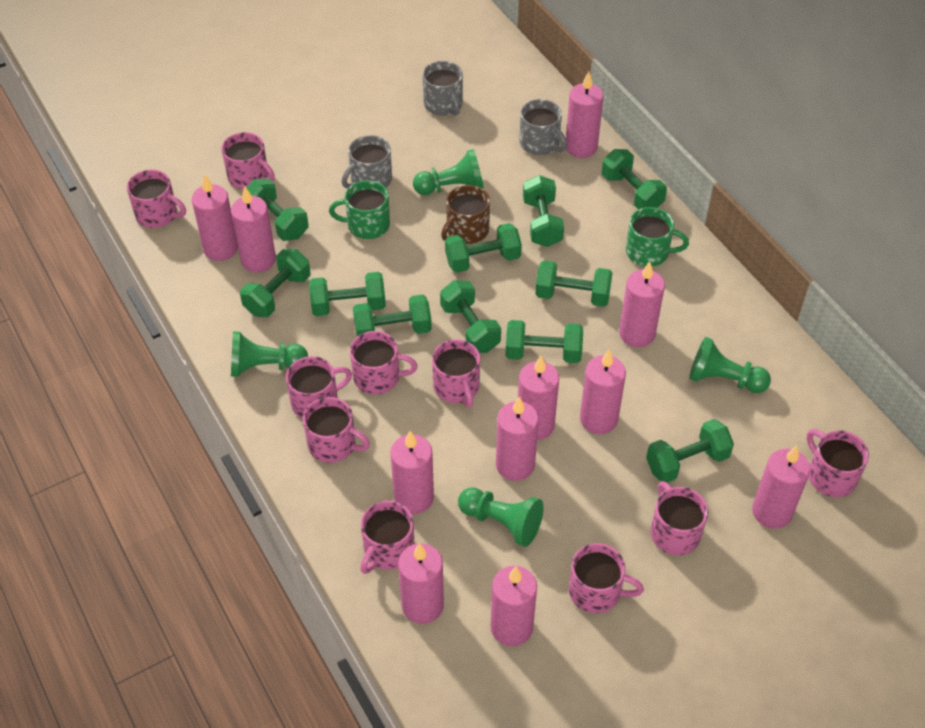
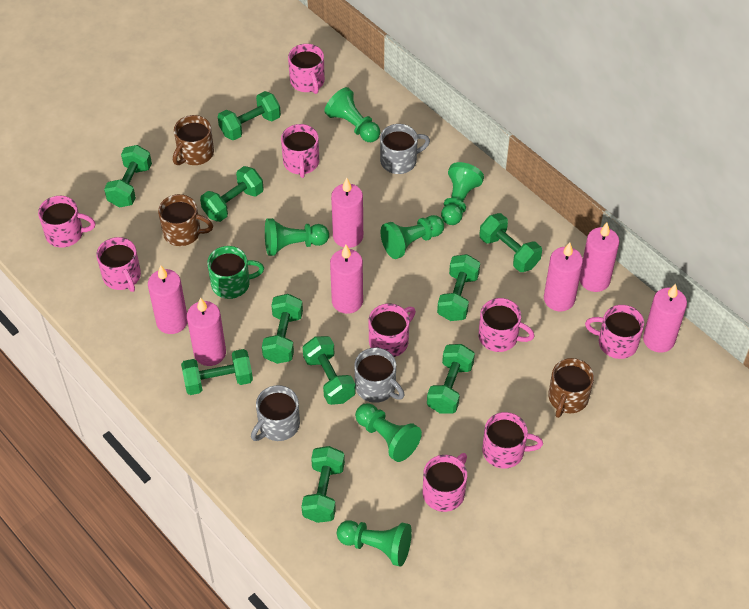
brown mug: 1 -> 3
green dumbbell: 11 -> 10
green mug: 2 -> 1
green pawn: 4 -> 6
pink candle: 11 -> 7
pink mug: 10 -> 9

